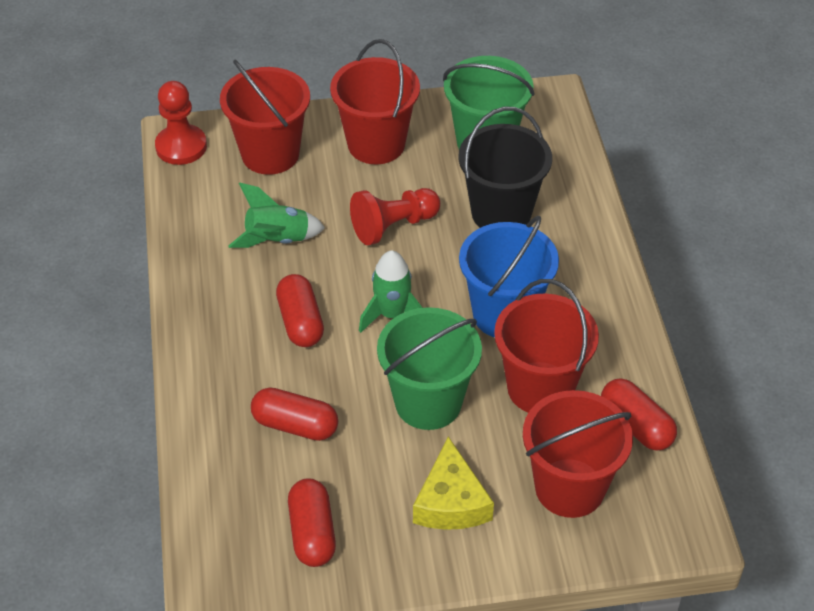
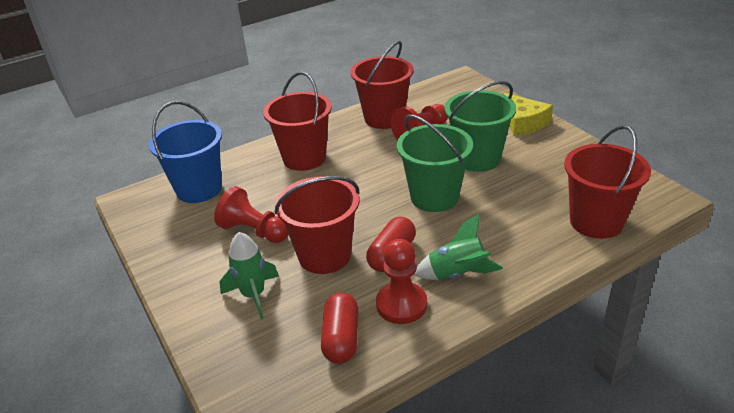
black bucket: 1 -> 0
red capsule: 4 -> 2
red pawn: 2 -> 3

